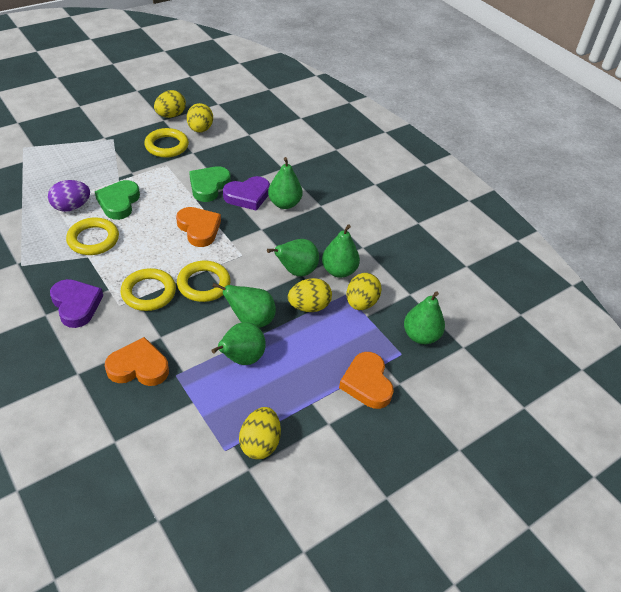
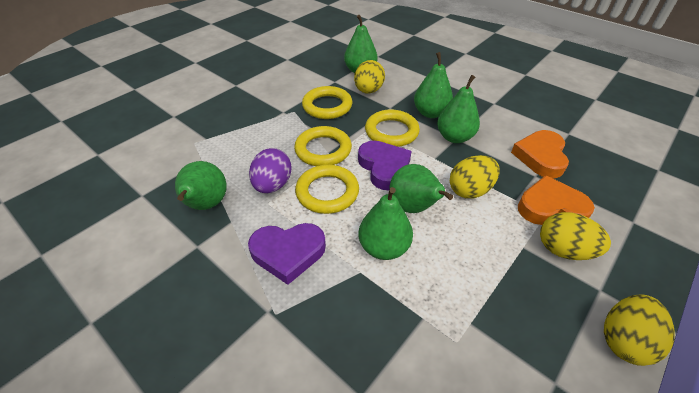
green heart: 2 -> 0
orange heart: 3 -> 2
yellow egg: 5 -> 4

